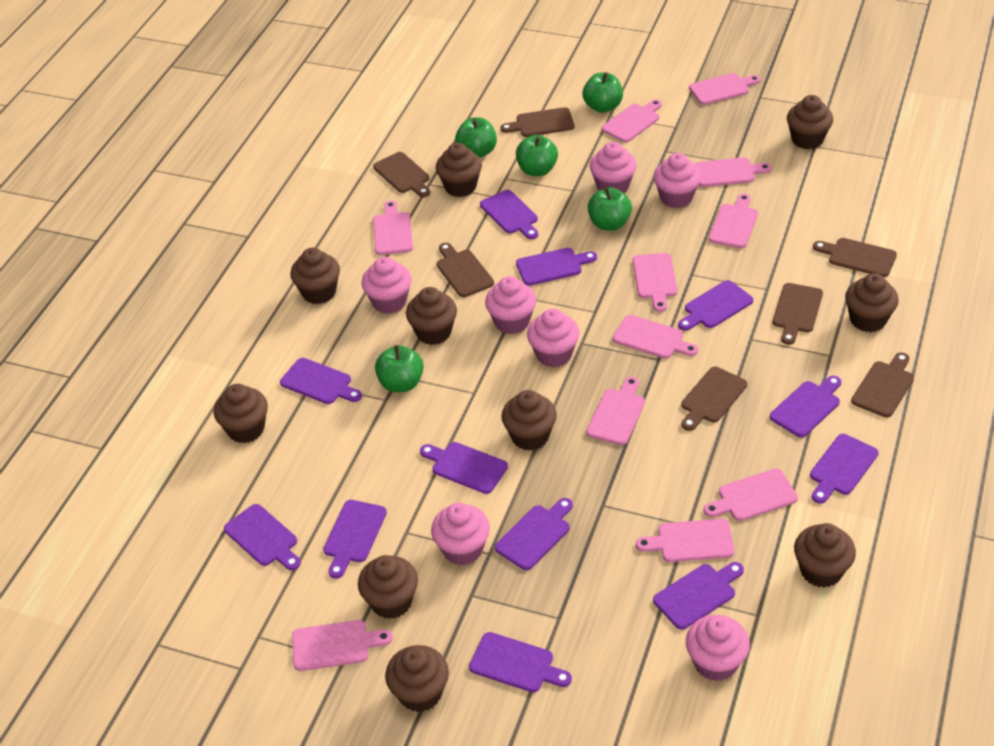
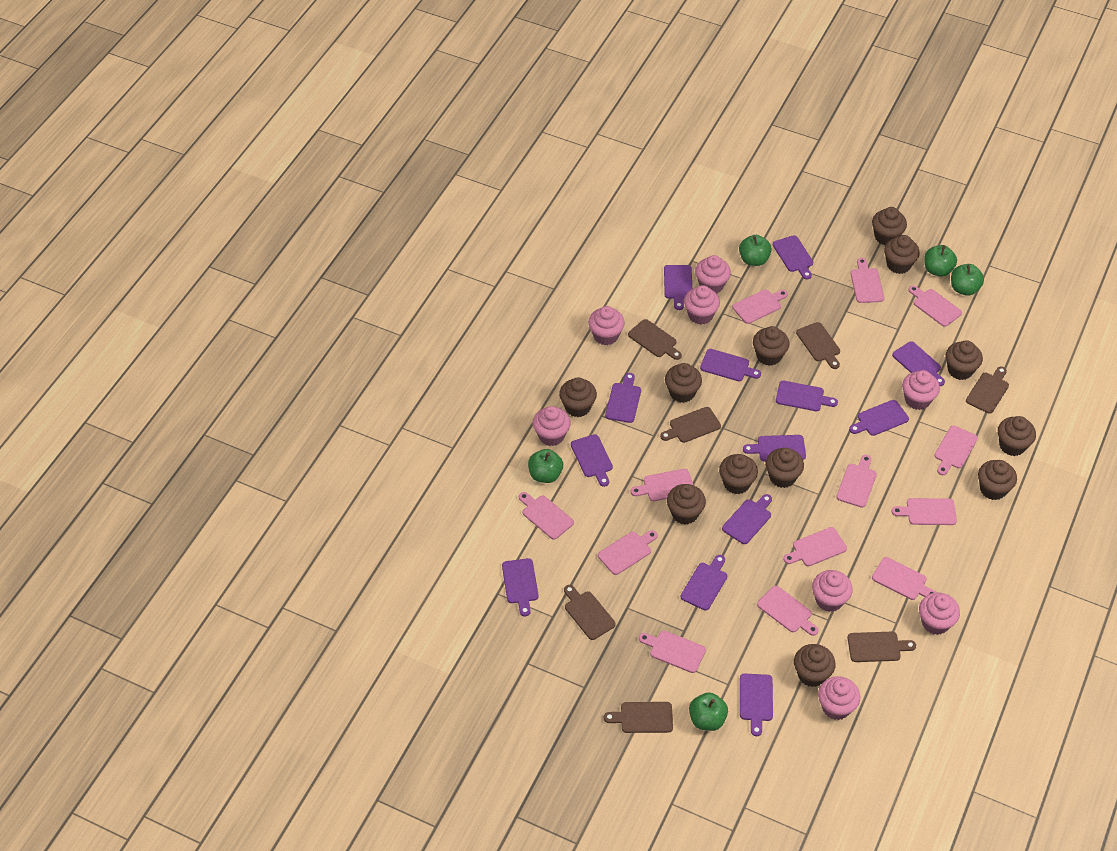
brown cupcake: 10 -> 12
pink cupcake: 7 -> 8
pink cutting board: 11 -> 13
purple cutting board: 12 -> 13

